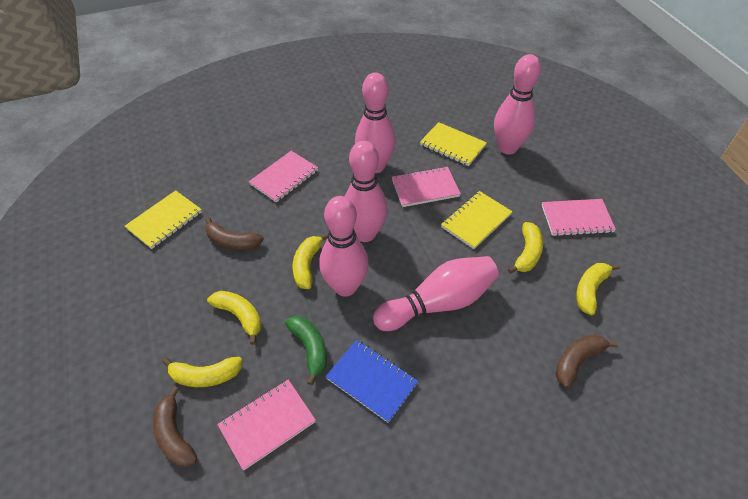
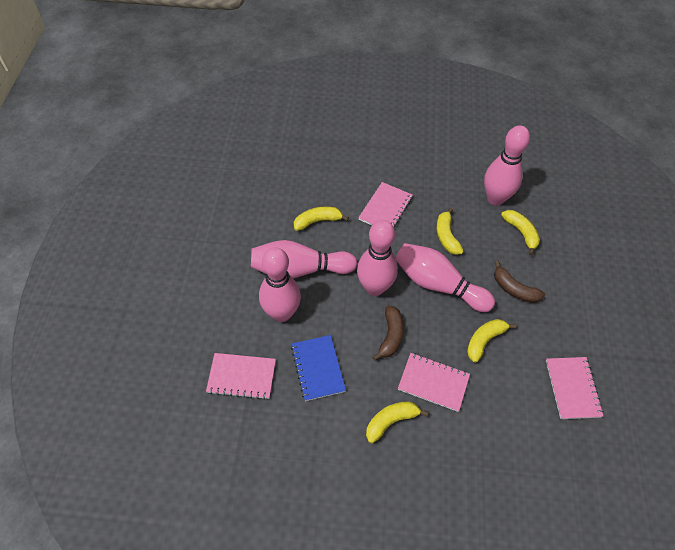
brown banana: 3 -> 2
green banana: 1 -> 0
yellow notebook: 3 -> 0

